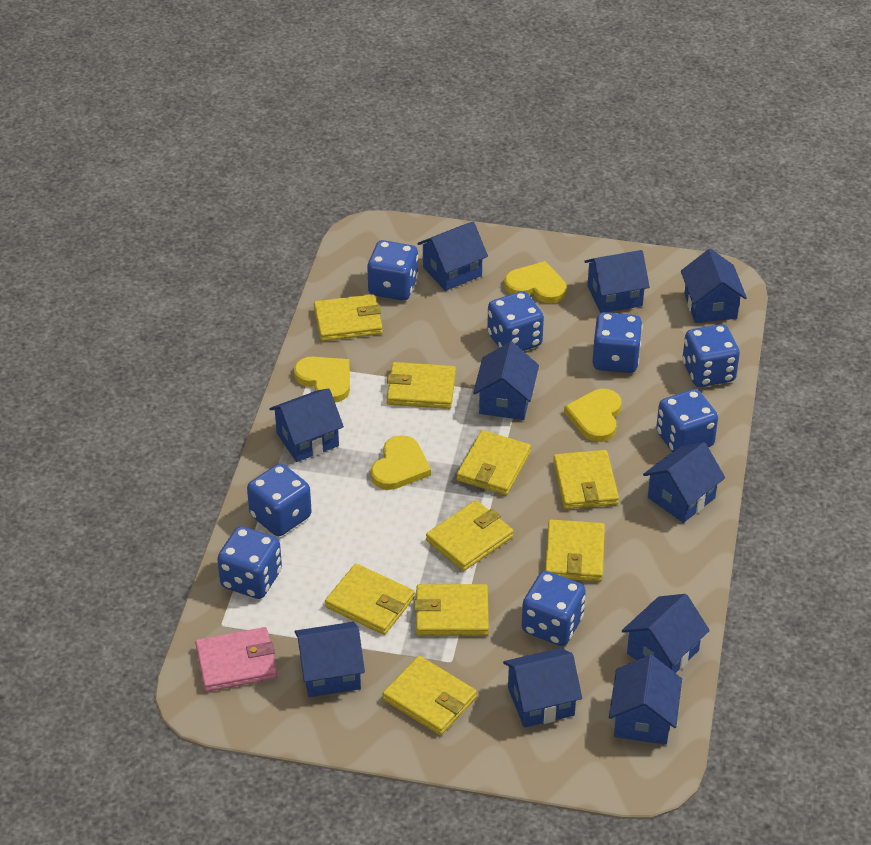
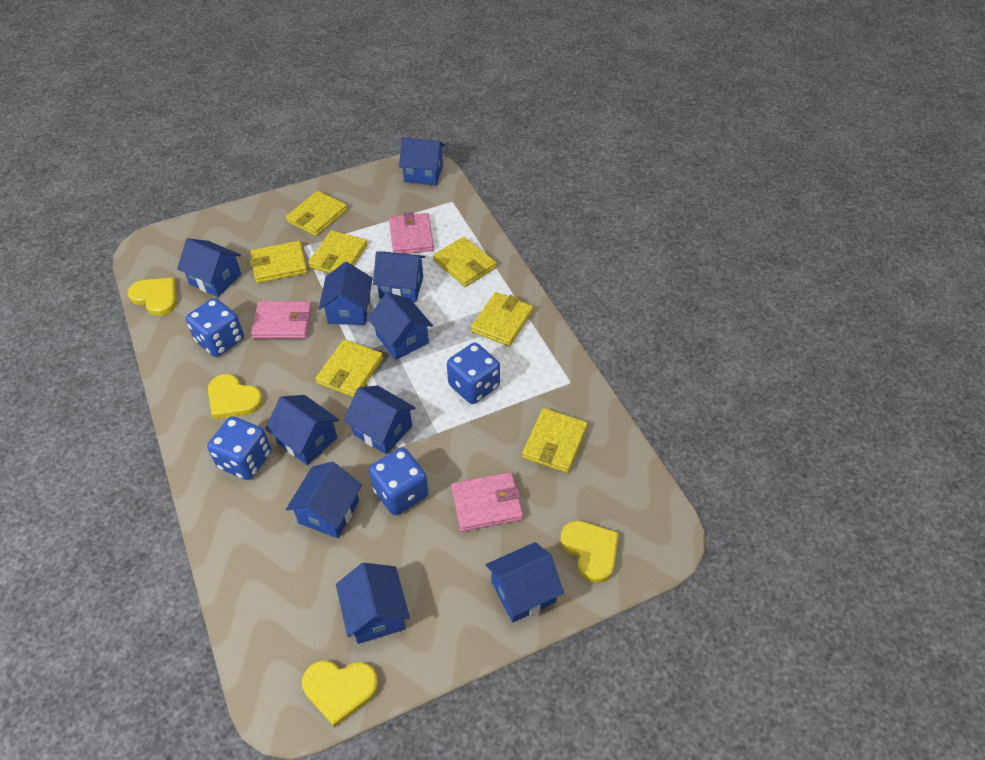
blue dice: 8 -> 4
pink wallet: 1 -> 3
yellow wallet: 9 -> 7

